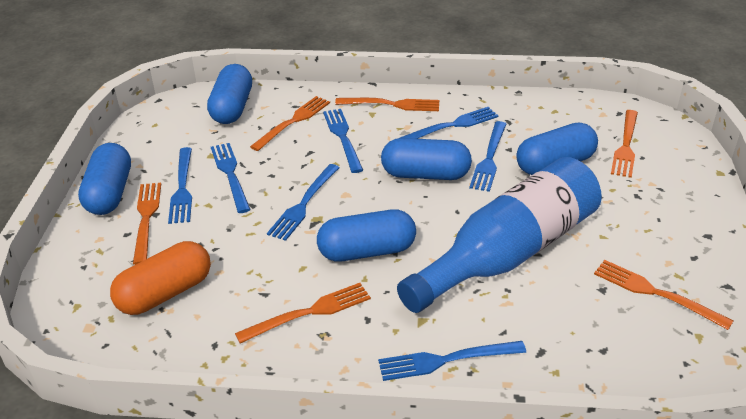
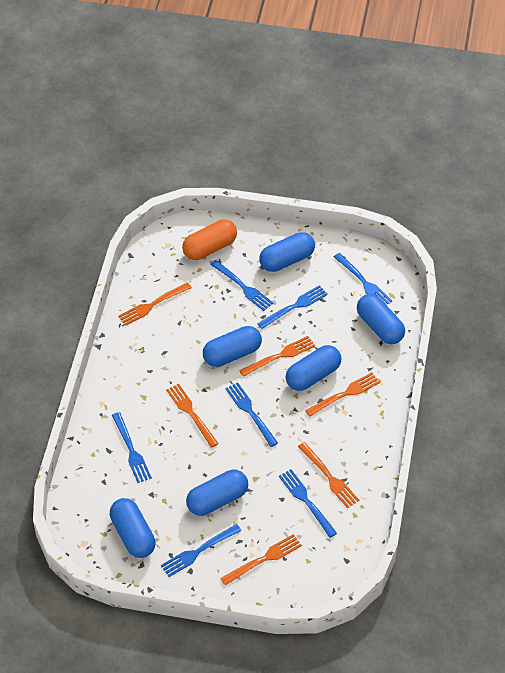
blue bottle: 1 -> 0
blue capsule: 5 -> 6

